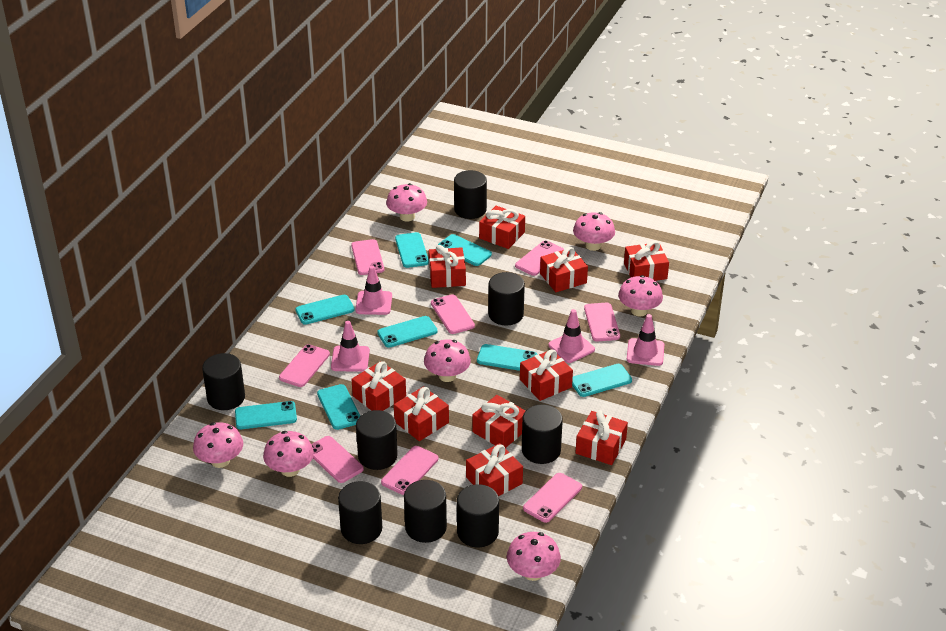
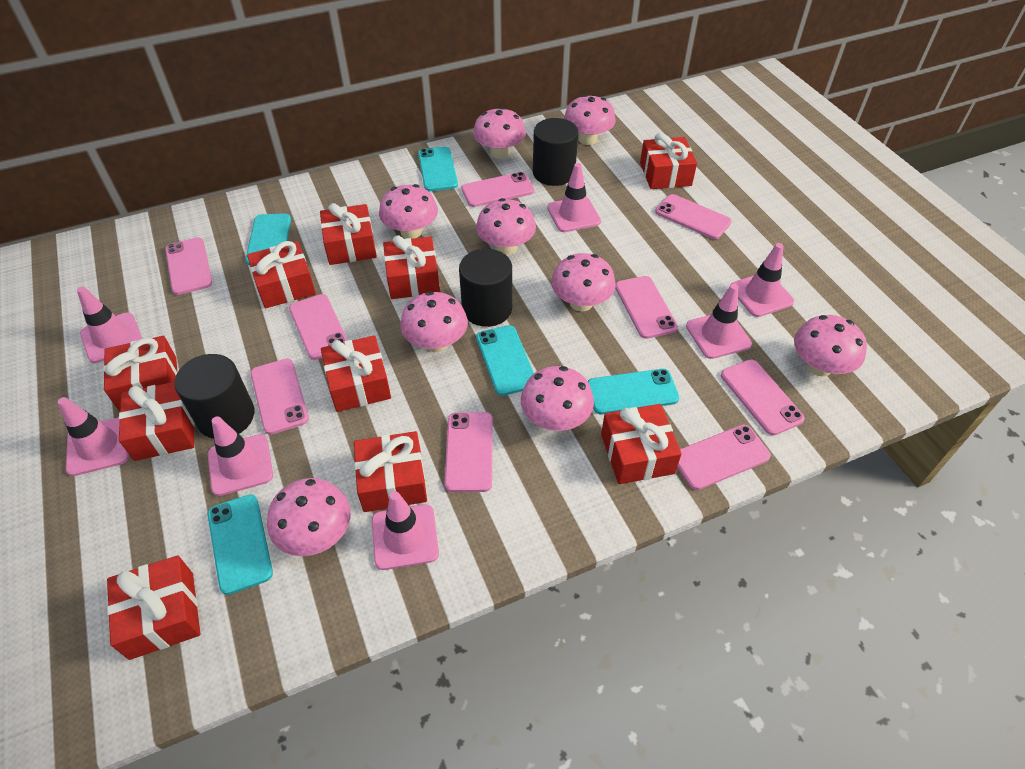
black cylinder: 8 -> 3
pink mushroom: 7 -> 9
pink phone: 8 -> 9
pink traffic cone: 4 -> 7
turquoise phone: 8 -> 5

